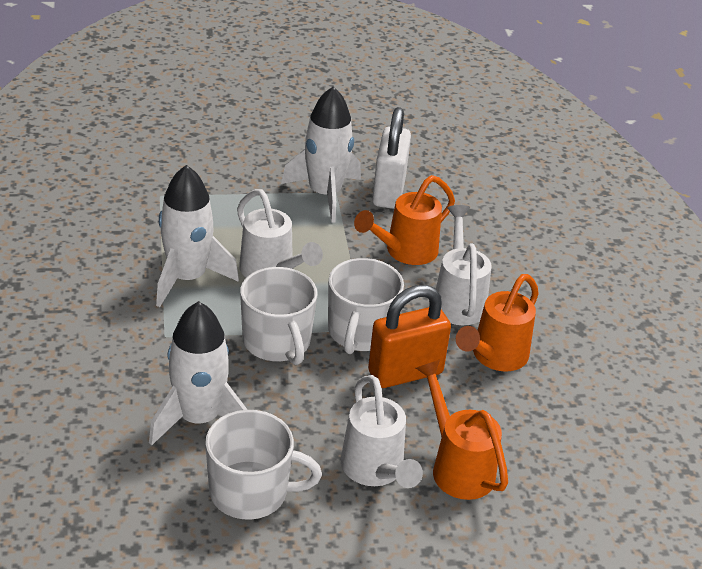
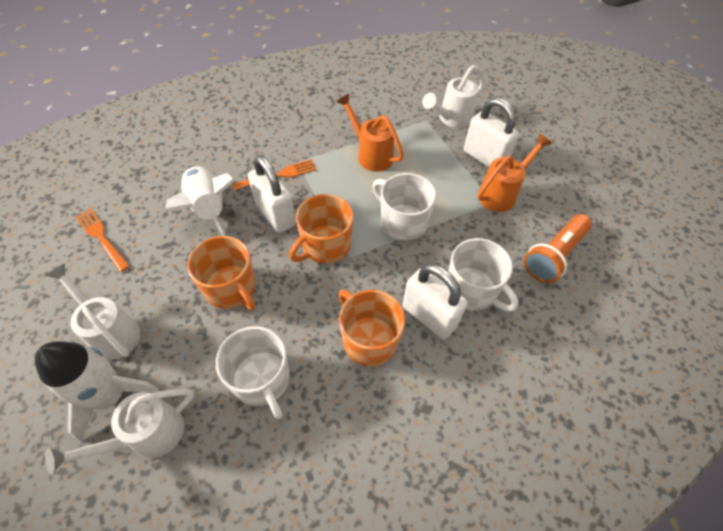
orange flashlight: 0 -> 1
orange fork: 0 -> 2
orange mug: 0 -> 3
orange padlock: 1 -> 0
orange watering can: 3 -> 2
white padlock: 1 -> 3
white rocket: 3 -> 2

